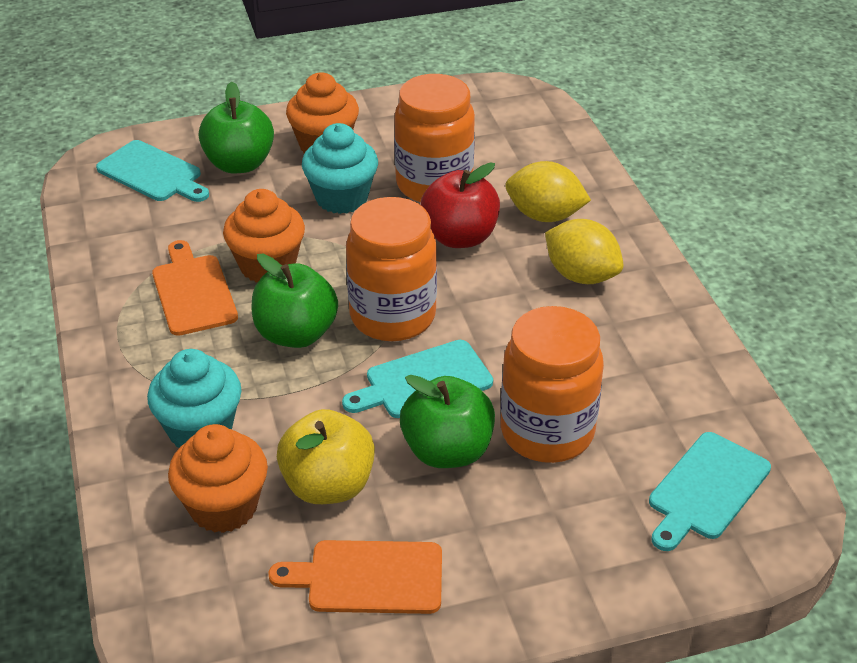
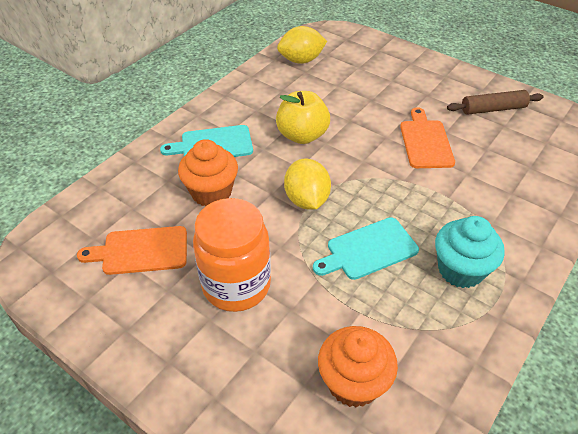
brown rolling pin: 0 -> 1
green apple: 3 -> 0
orange cupcake: 3 -> 2
orange jar: 3 -> 1
red apple: 1 -> 0
turquoise cupcake: 2 -> 1
turquoise cutting board: 3 -> 2

